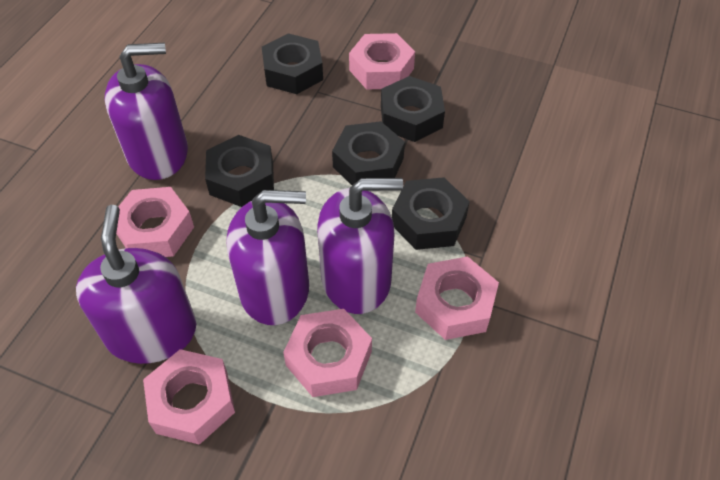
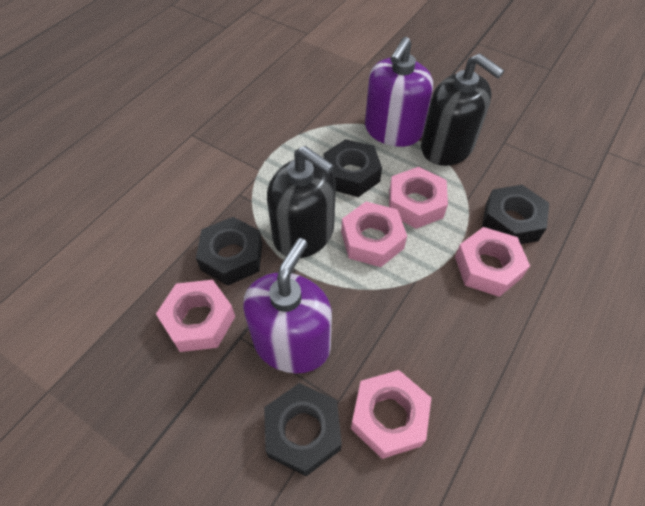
black nut: 5 -> 4
black soap dispenser: 0 -> 2
purple soap dispenser: 4 -> 2

